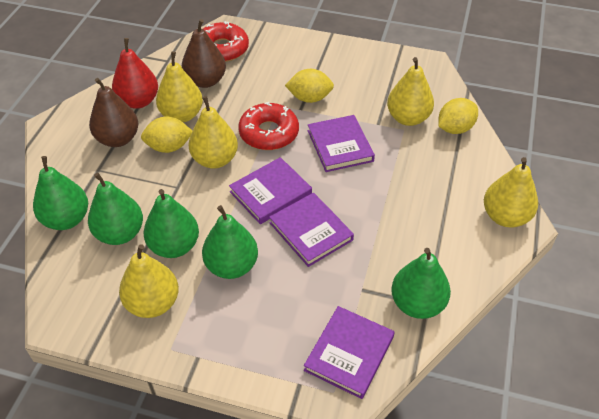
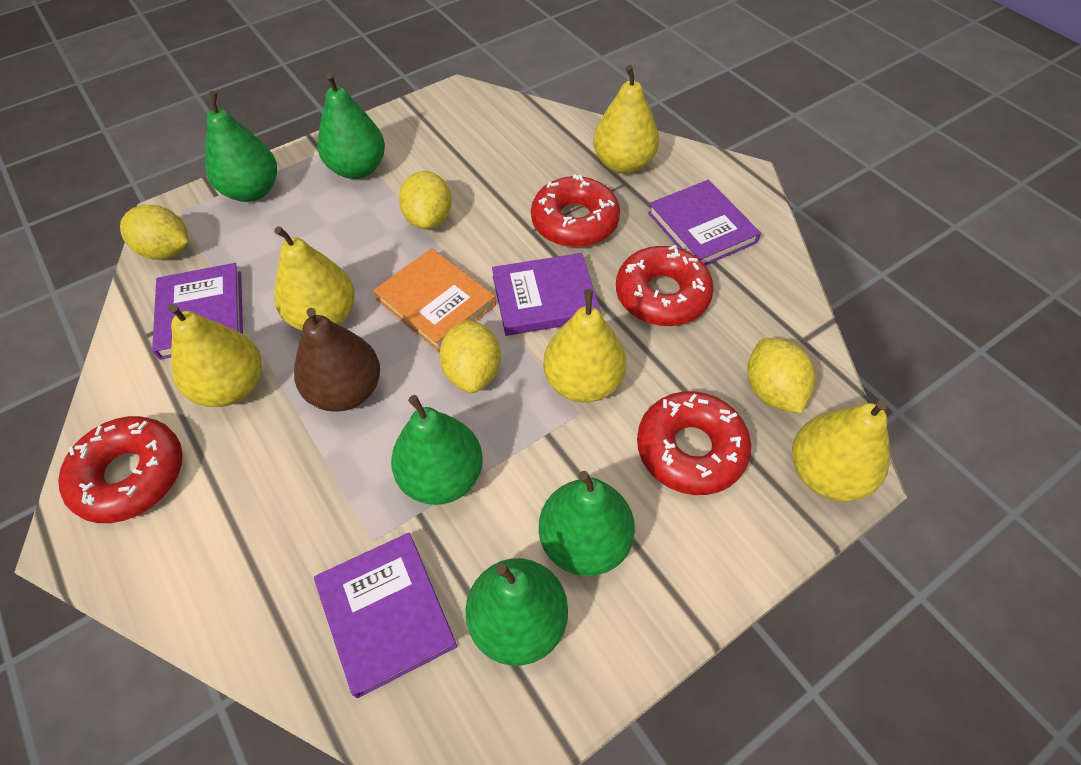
brown pear: 2 -> 1
orange book: 0 -> 1
red donut: 2 -> 4
red pear: 1 -> 0
yellow lemon: 3 -> 4

